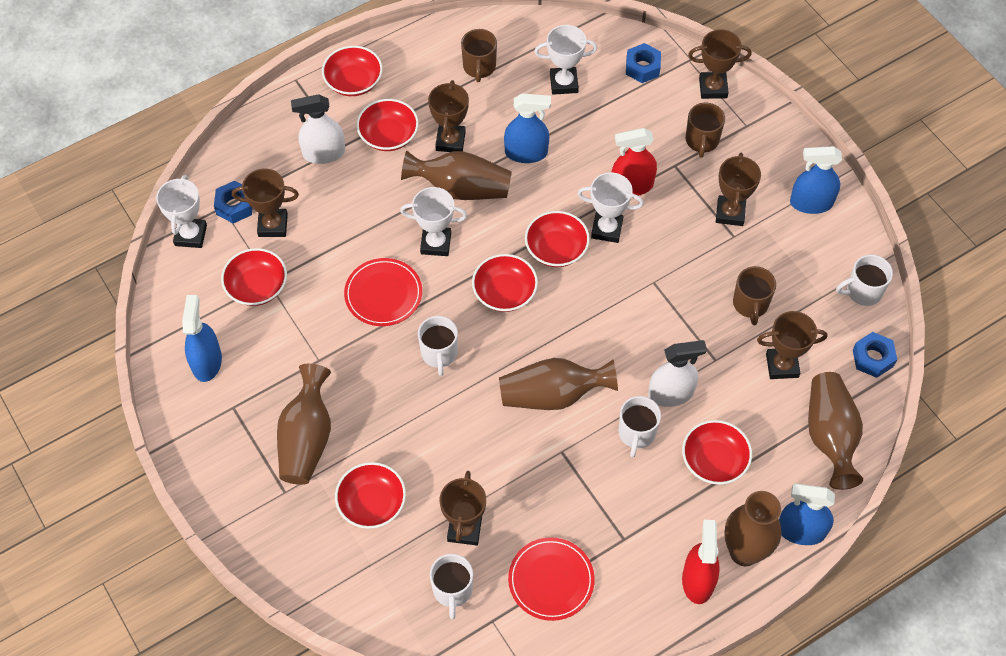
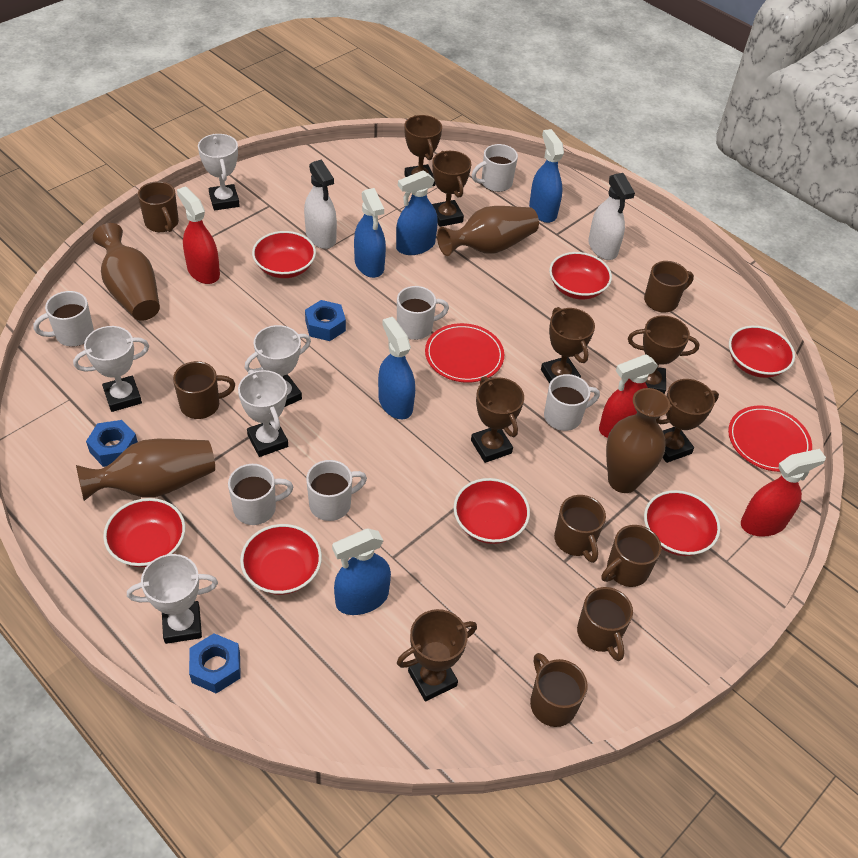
blue spray bottle: 4 -> 5
brown mug: 3 -> 7
brown trophy: 6 -> 7
brown vase: 5 -> 4
red spray bottle: 2 -> 3
white mug: 4 -> 6
white trophy: 4 -> 5

